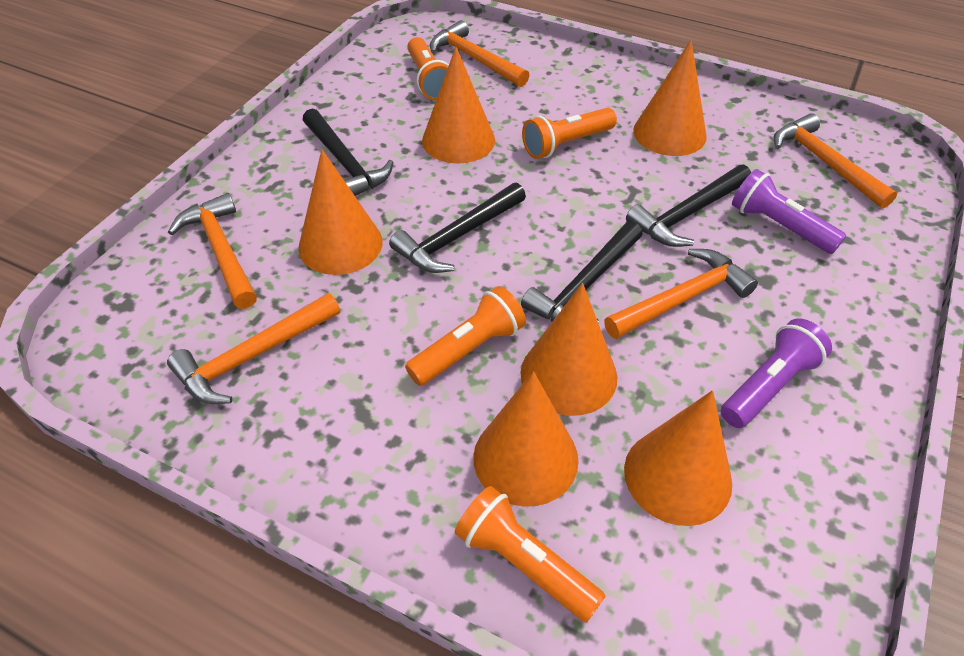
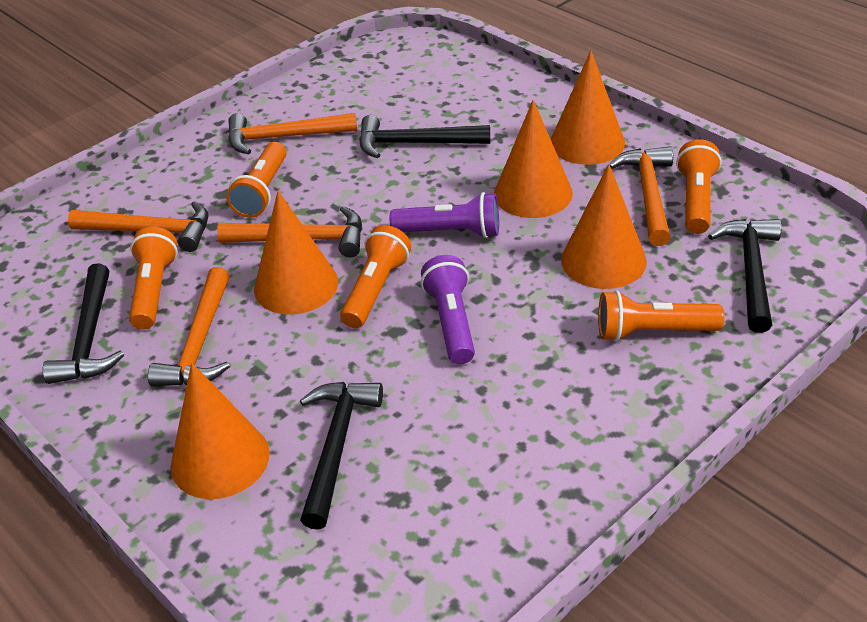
orange cone: 6 -> 5
orange flashlight: 4 -> 5

